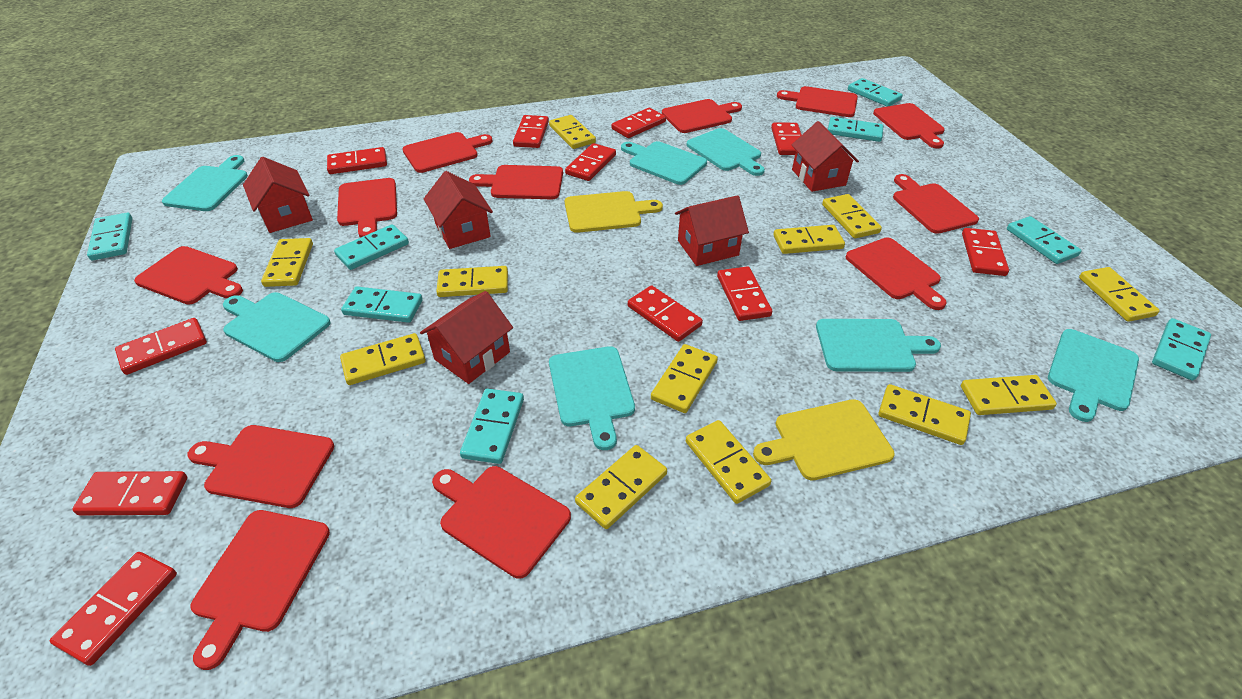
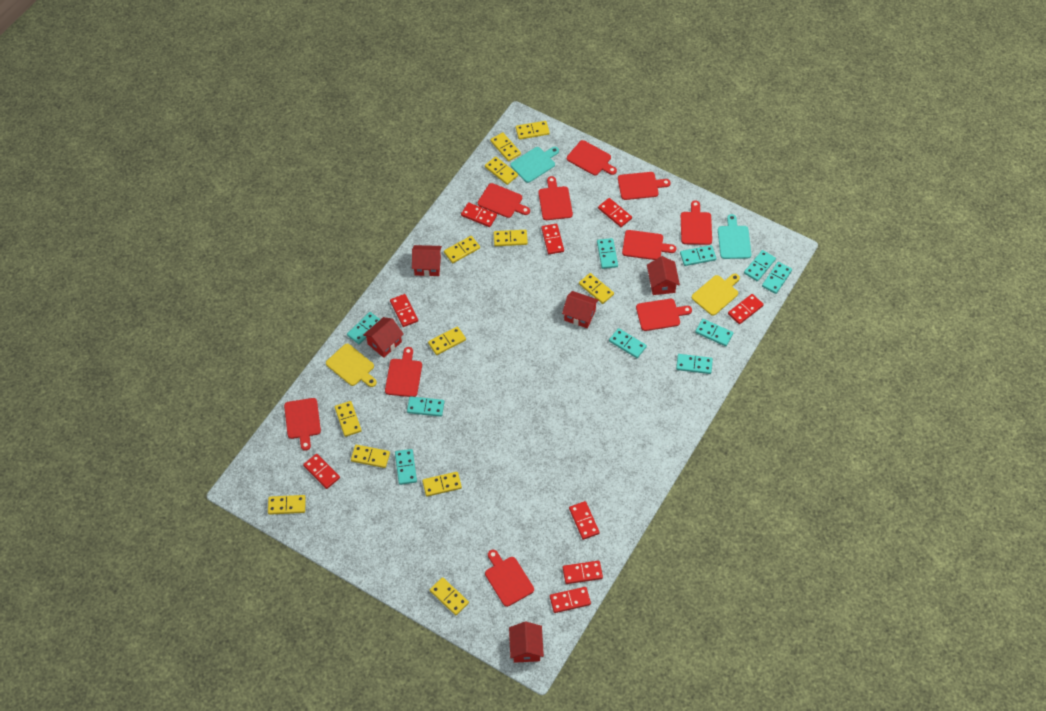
red cutting board: 12 -> 10
red domino: 11 -> 9
turquoise cutting board: 7 -> 2
turquoise domino: 8 -> 10

